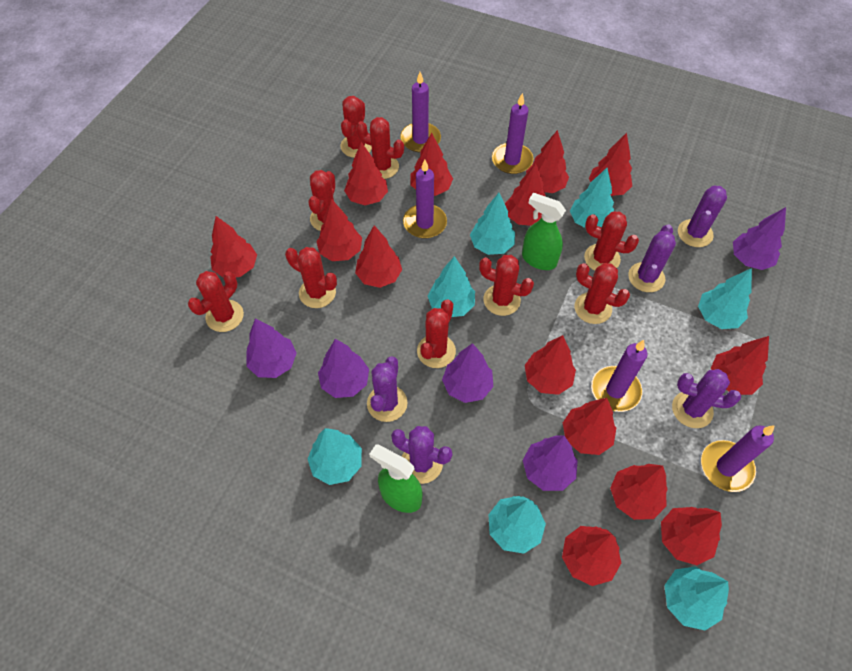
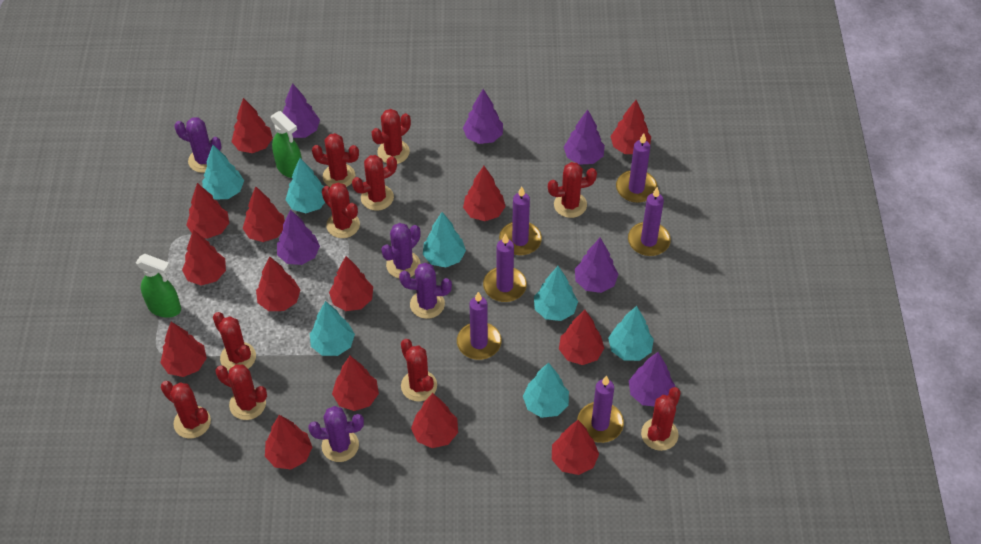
purple cactus: 5 -> 4
purple candle: 5 -> 6
purple tree: 5 -> 6
red cactus: 9 -> 10

